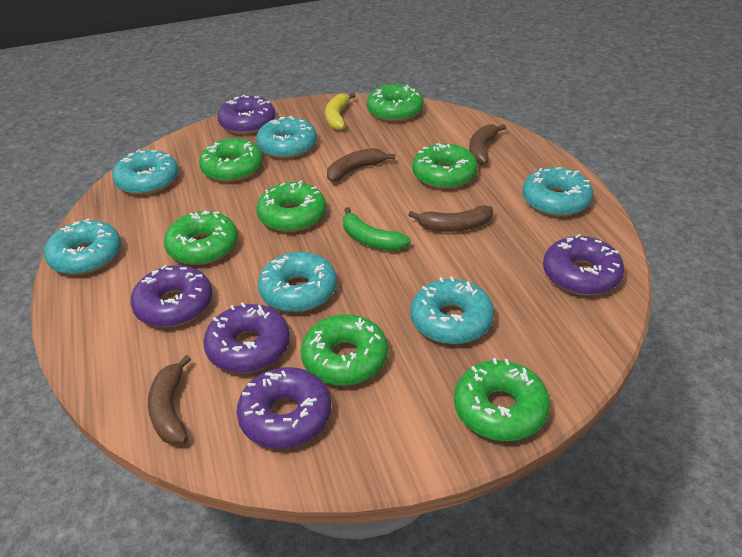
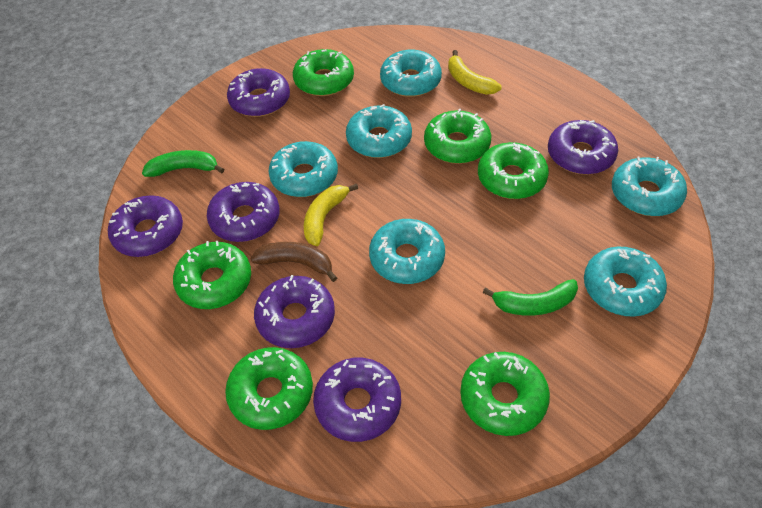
brown banana: 4 -> 1
green banana: 1 -> 2
green donut: 7 -> 6
purple donut: 5 -> 6
yellow banana: 1 -> 2

